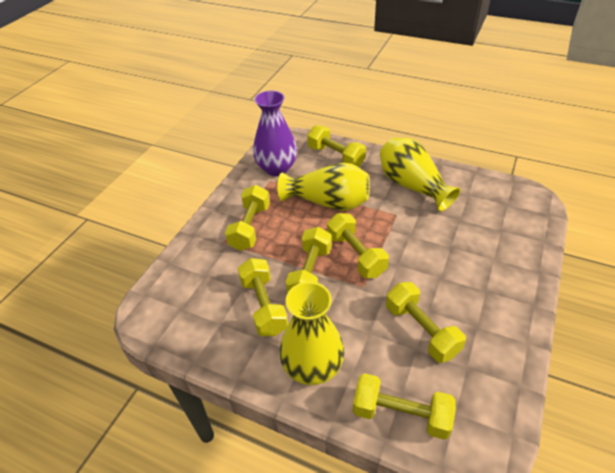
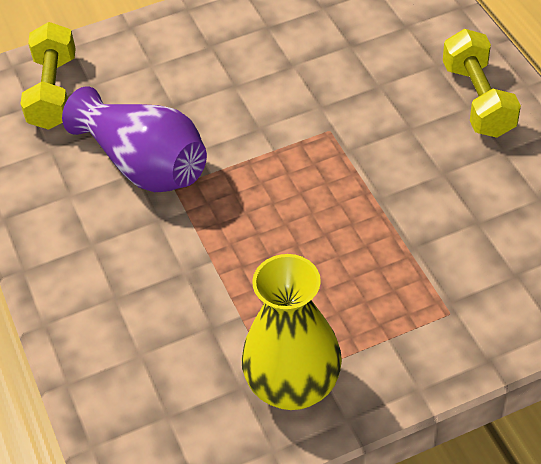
yellow dumbbell: 7 -> 2
yellow vase: 3 -> 1

